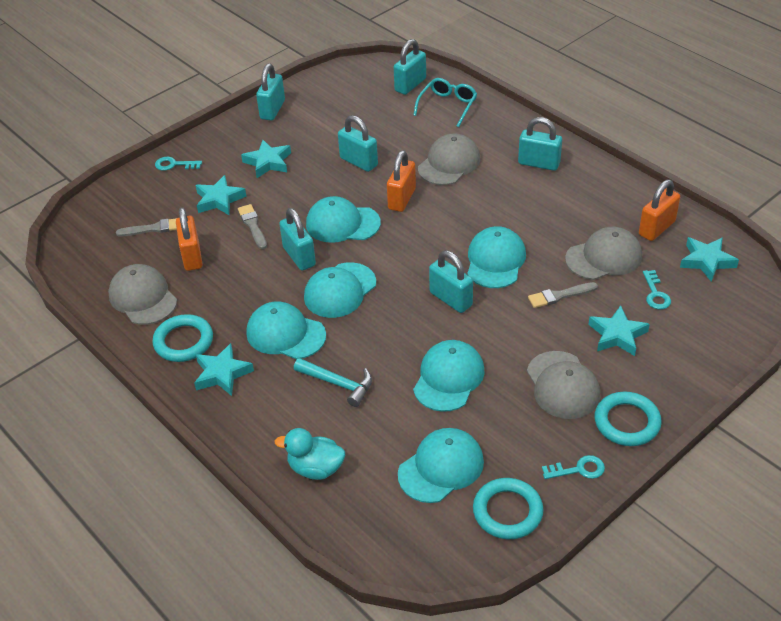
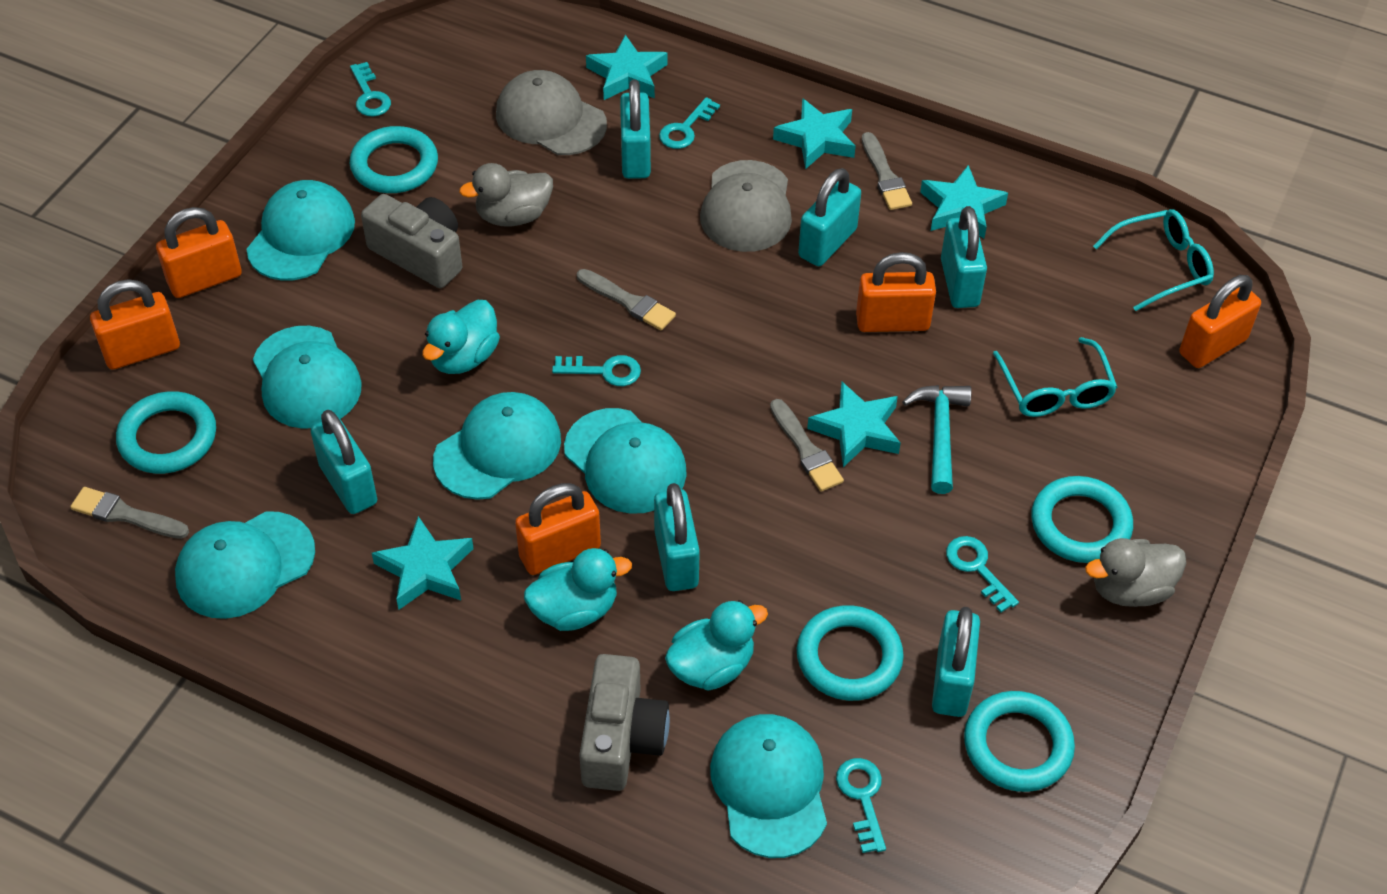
grey brush: 3 -> 4
grey camera: 0 -> 2
grey cap: 4 -> 2
grey duck: 0 -> 2
orange padlock: 3 -> 5
turquoise duck: 1 -> 3
turquoise glasses: 1 -> 2
turquoise key: 3 -> 5
turquoise ring: 3 -> 5

